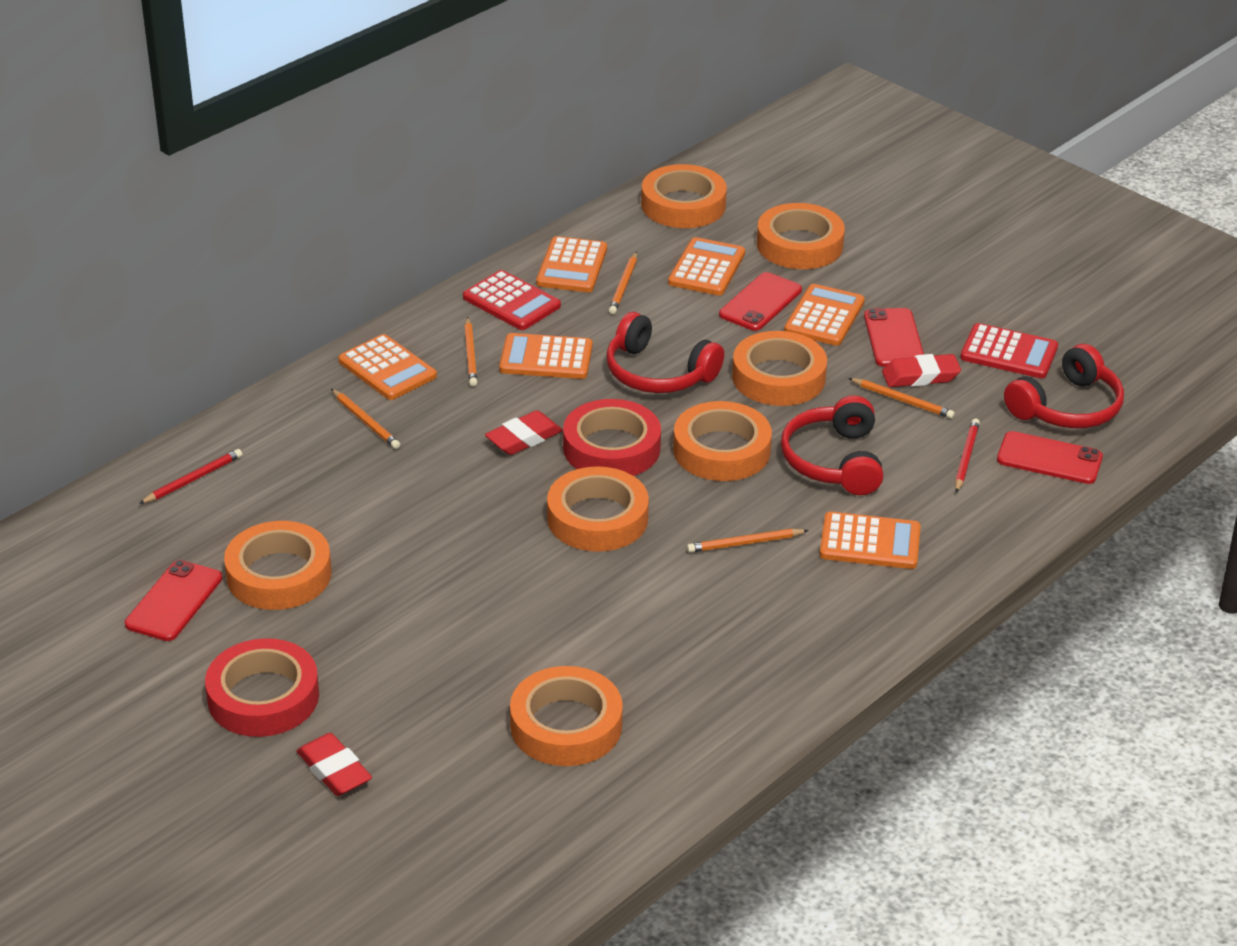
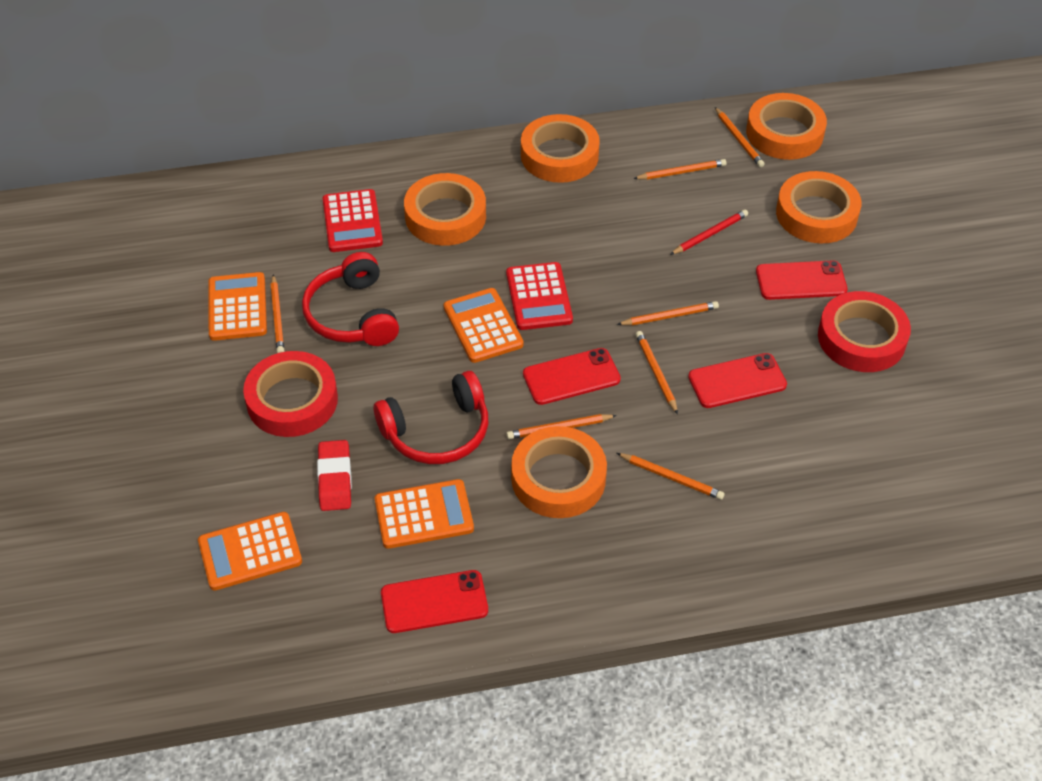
orange calculator: 6 -> 4
orange pencil: 5 -> 7
orange tape: 7 -> 5
red eraser: 3 -> 1
red headphones: 3 -> 2
red pencil: 2 -> 1

